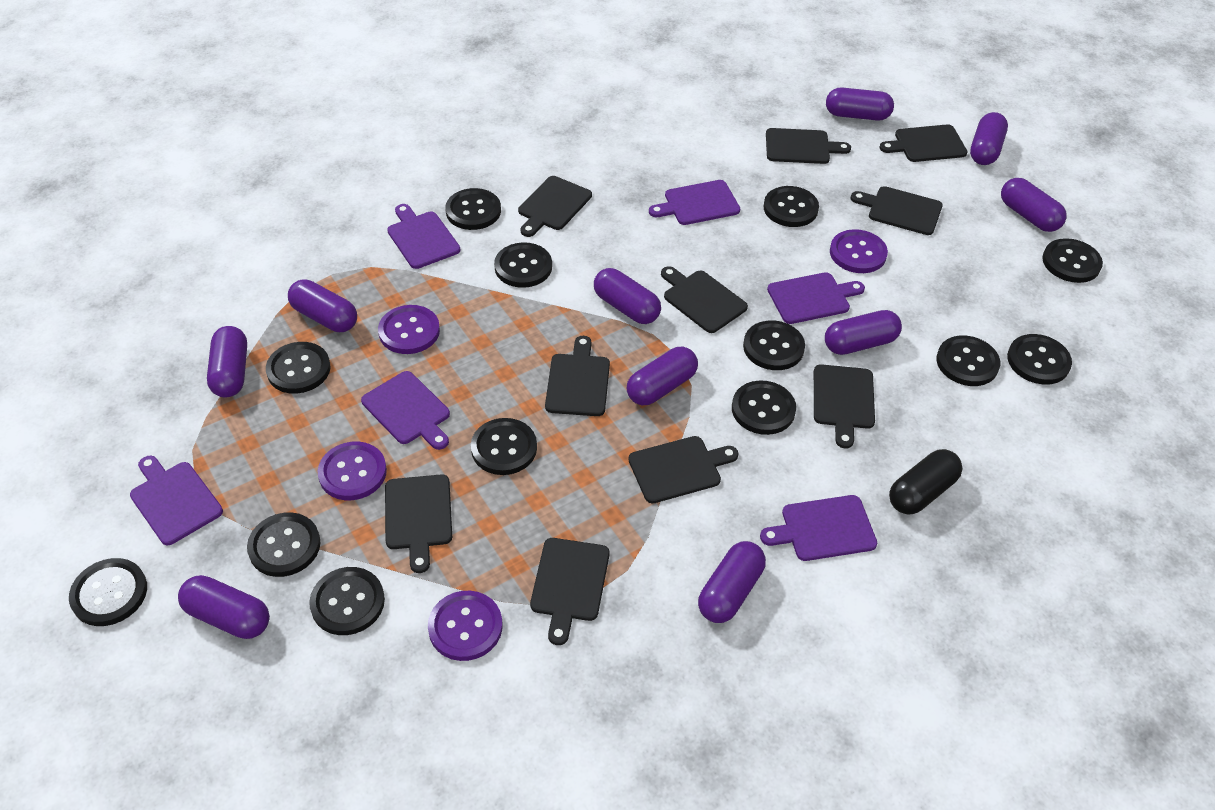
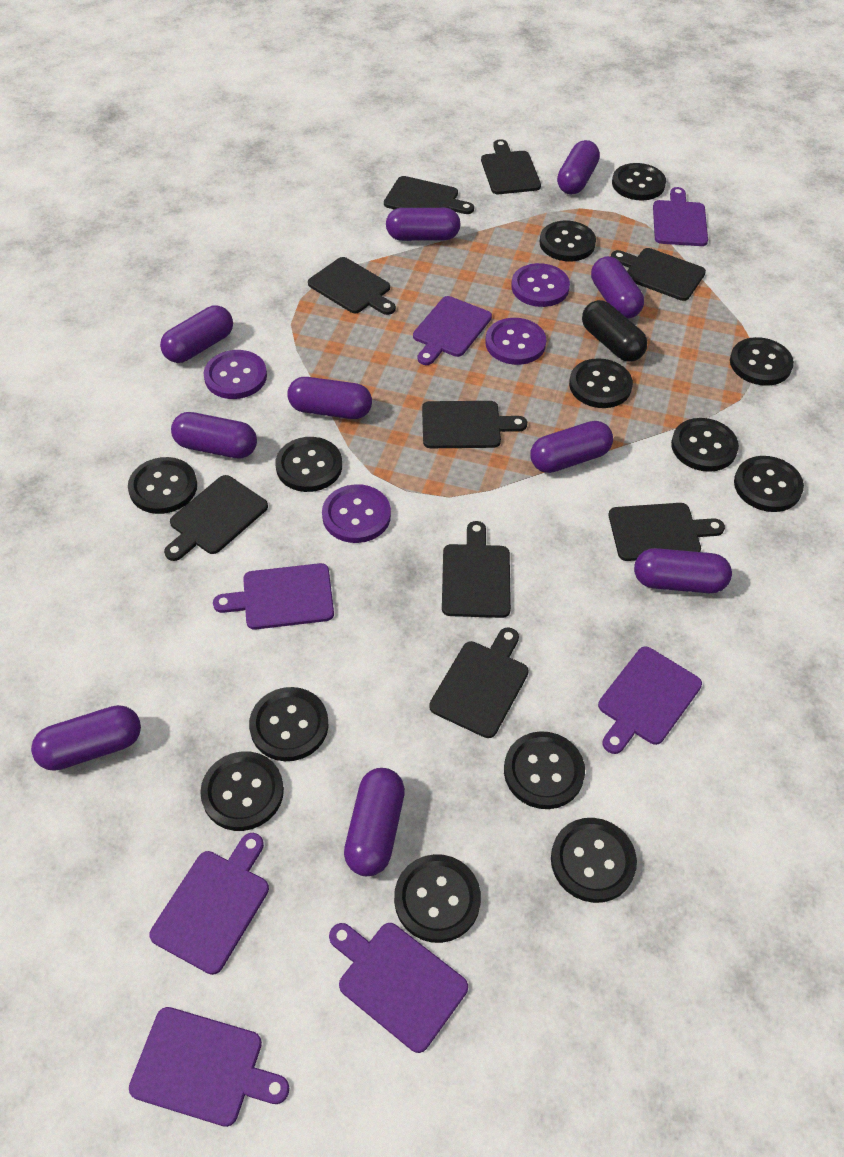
black cutting board: 10 -> 9
purple cutting board: 6 -> 7

